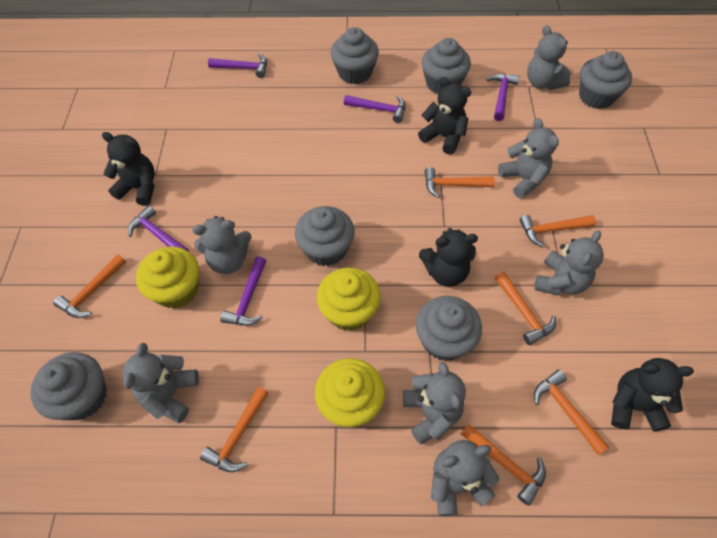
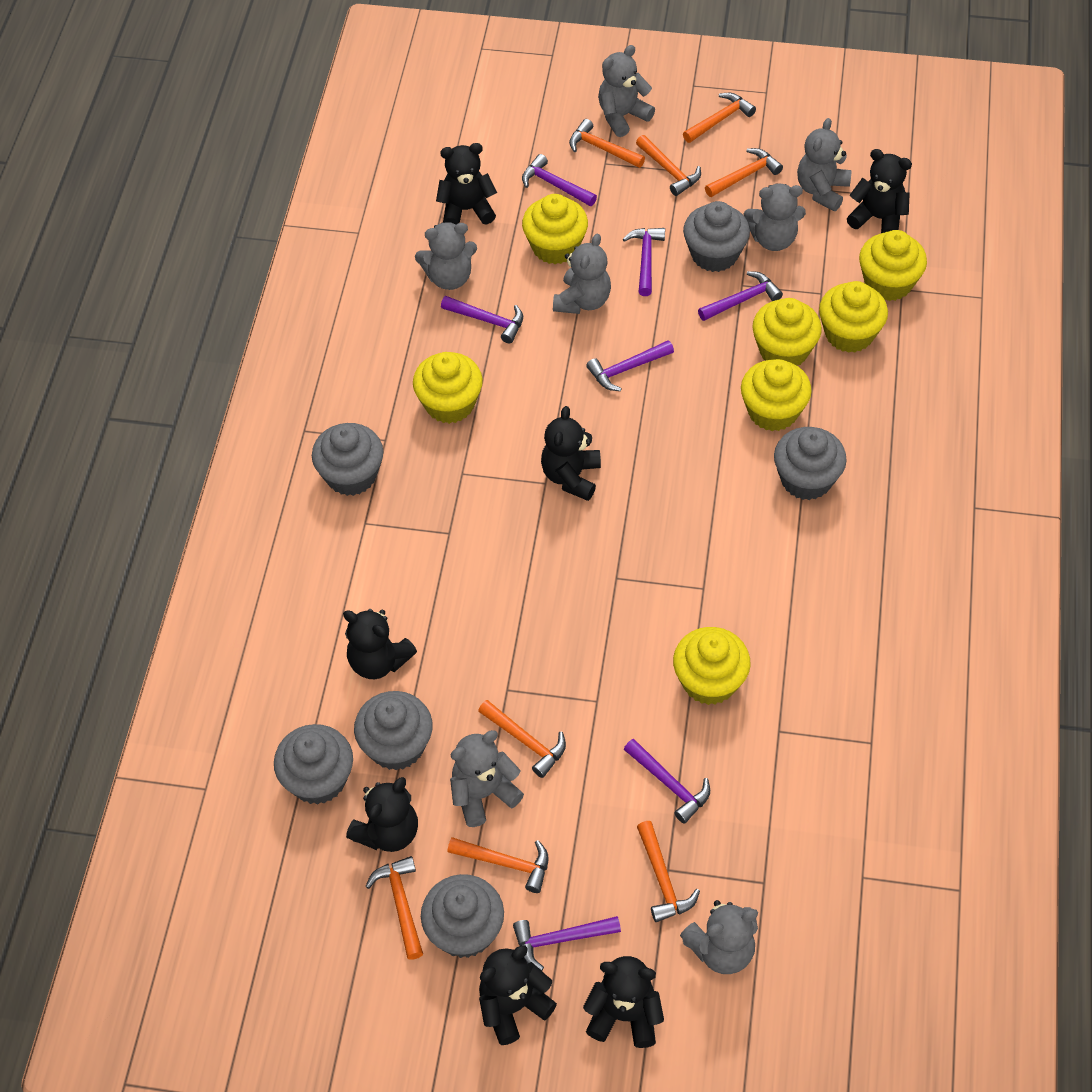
black teddy bear: 4 -> 7
orange hammer: 7 -> 8
purple hammer: 5 -> 7
yellow cupcake: 3 -> 7

